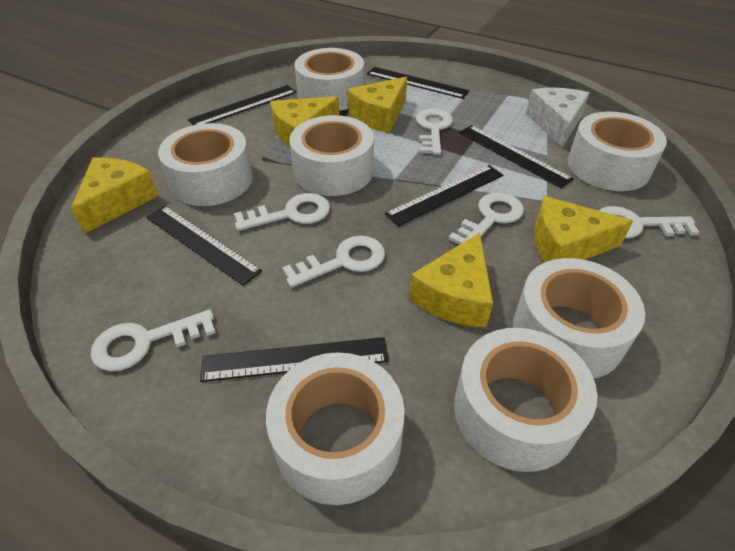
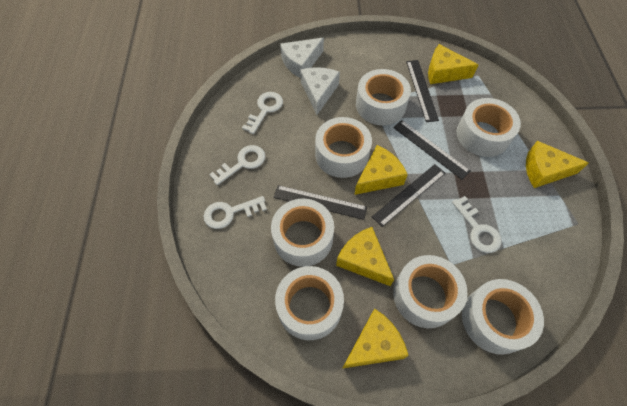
black ruler: 6 -> 4
white cheese: 1 -> 2
white key: 6 -> 4

